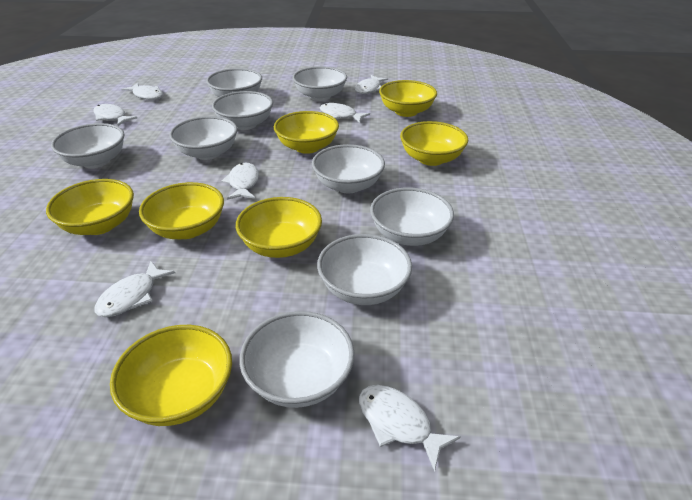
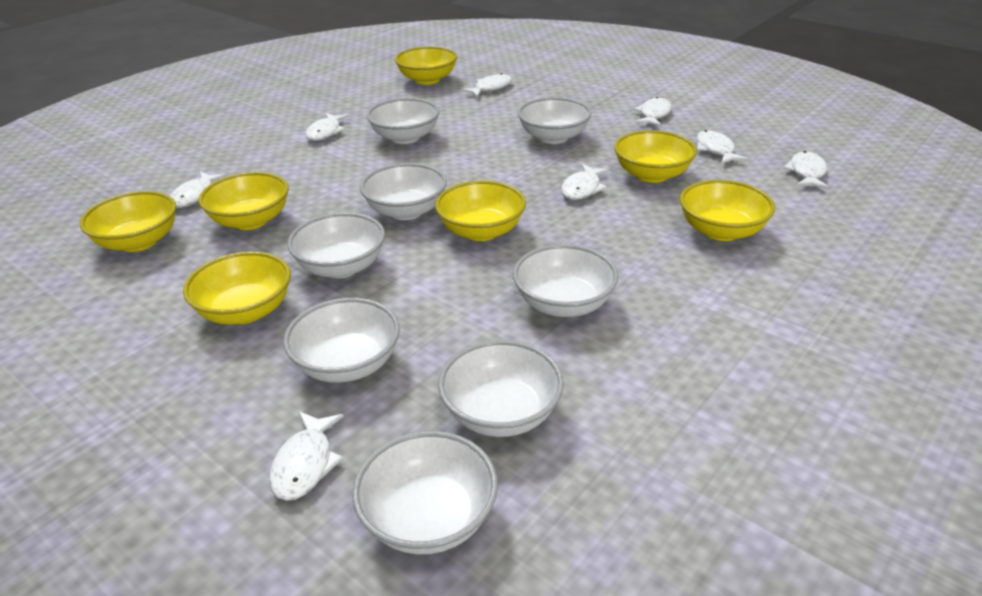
white bowl: 9 -> 8
white fish: 7 -> 8

